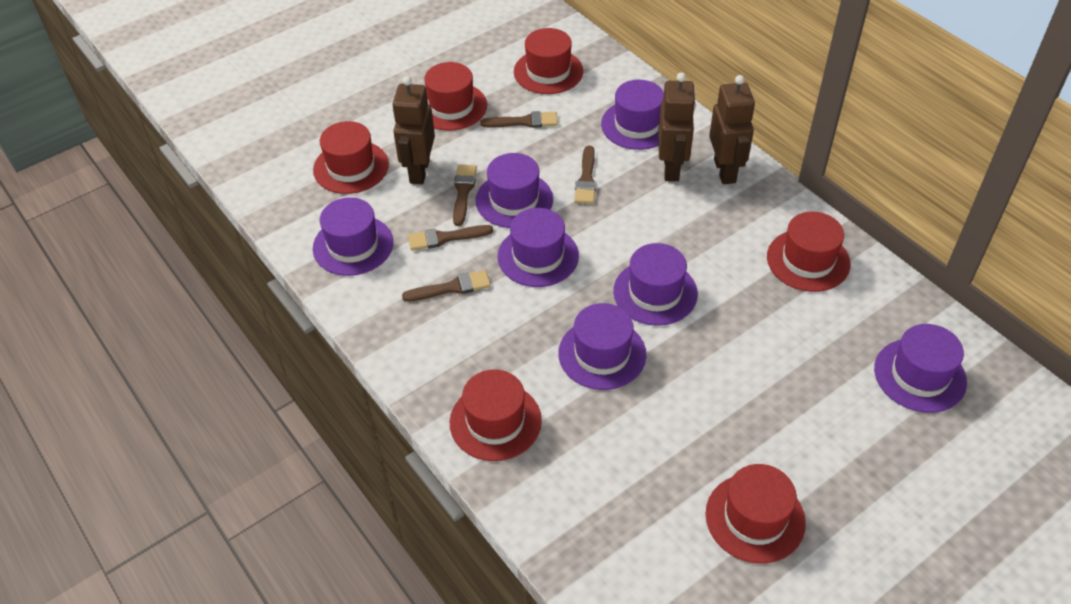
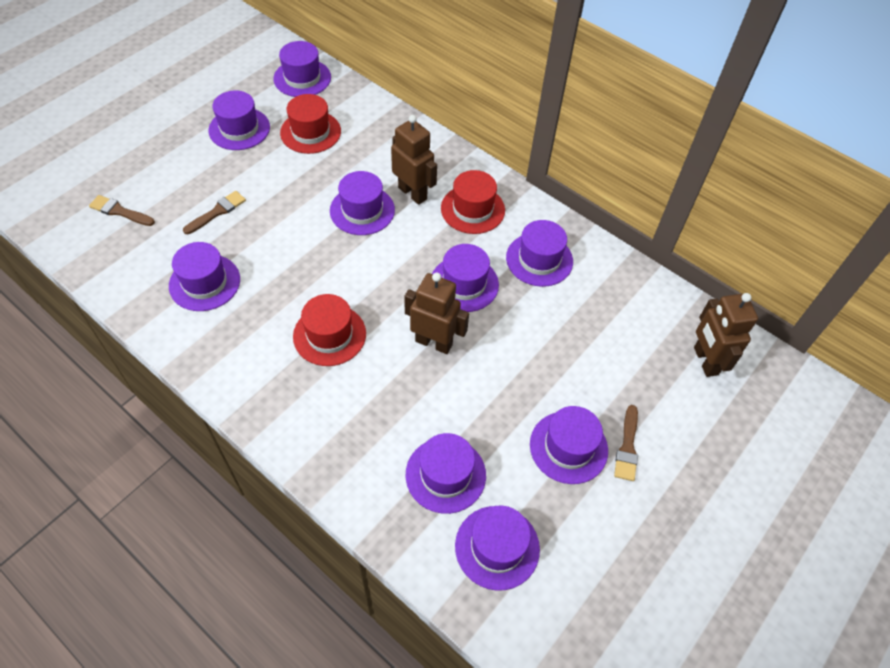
brown brush: 5 -> 3
purple hat: 7 -> 9
red hat: 6 -> 3

